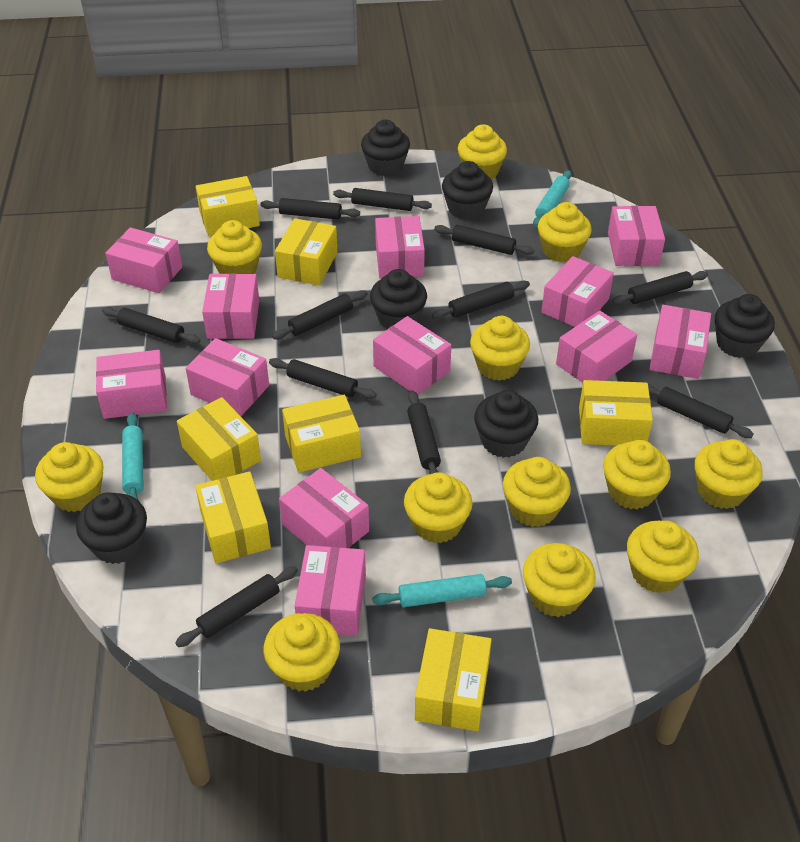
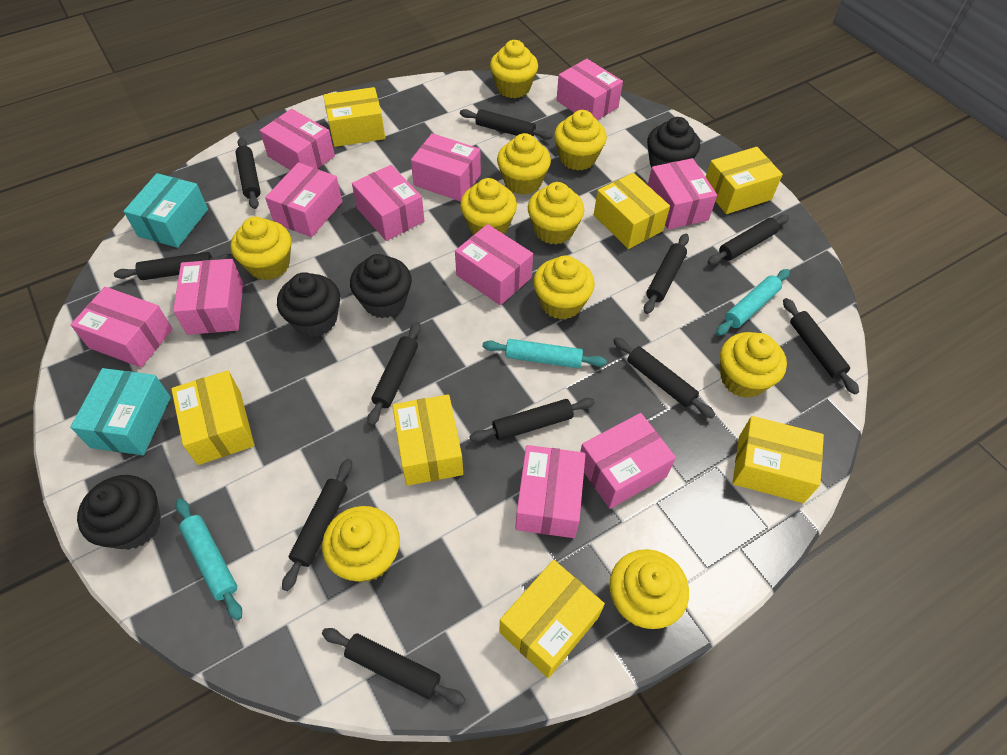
black cupcake: 6 -> 4
pink box: 12 -> 11
turquoise box: 0 -> 2
yellow cupcake: 12 -> 10

